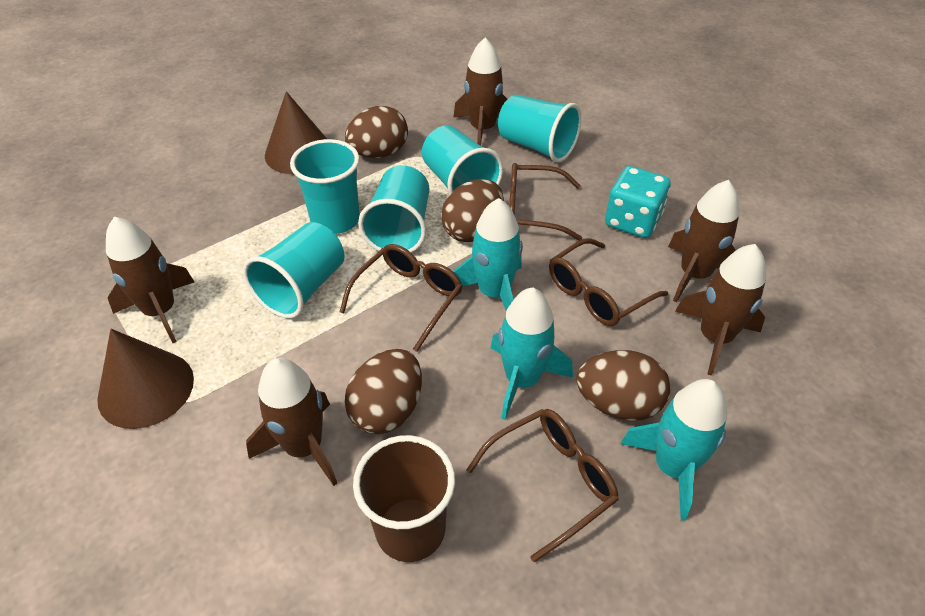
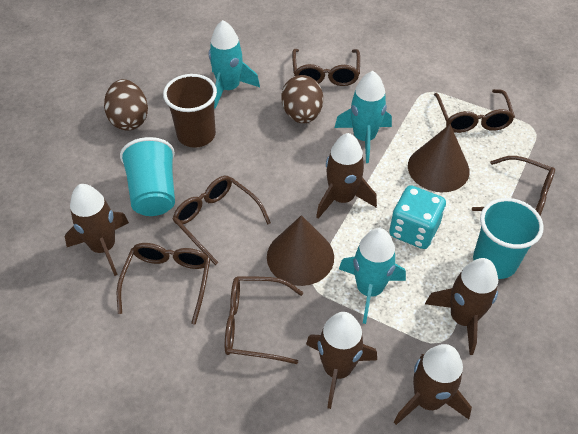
brown egg: 4 -> 2
brown glasses: 4 -> 6
turquoise cup: 5 -> 2

